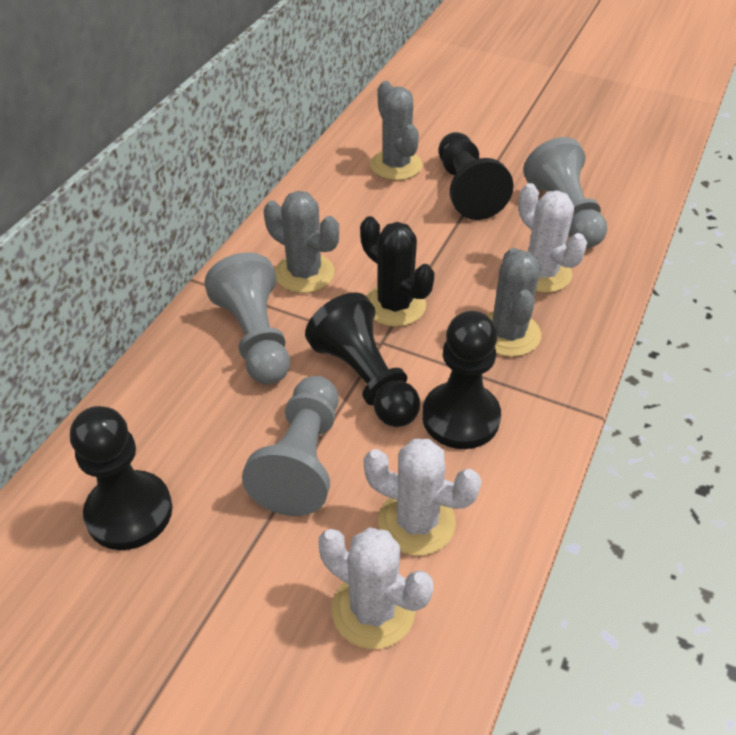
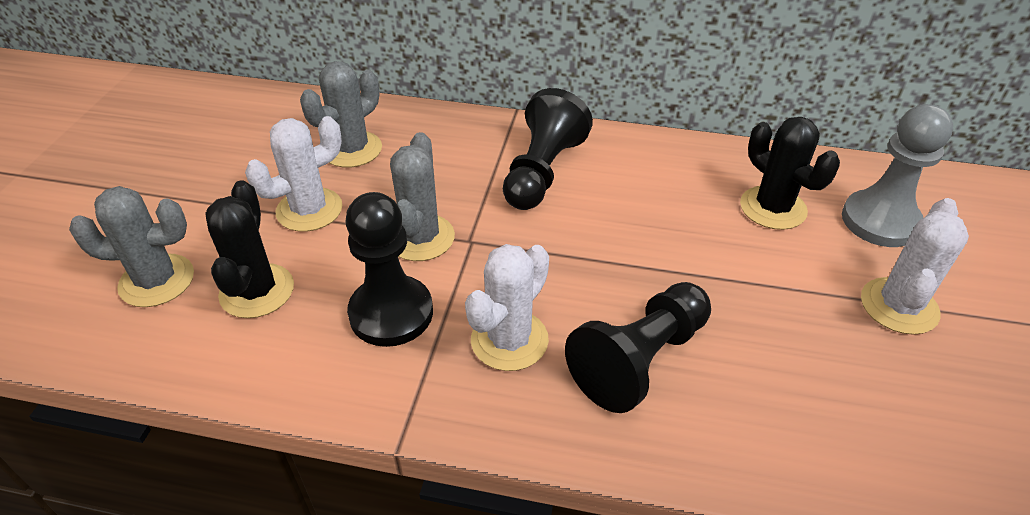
black cactus: 1 -> 2
black pawn: 4 -> 3
grey pawn: 3 -> 1

